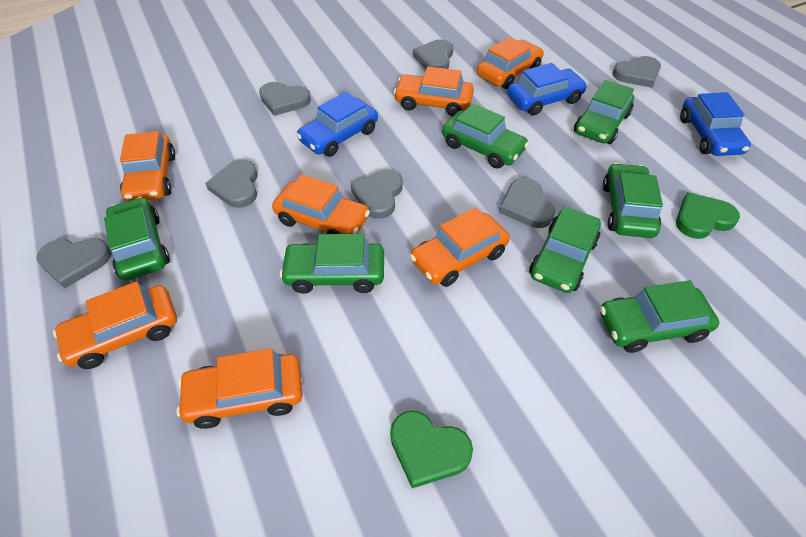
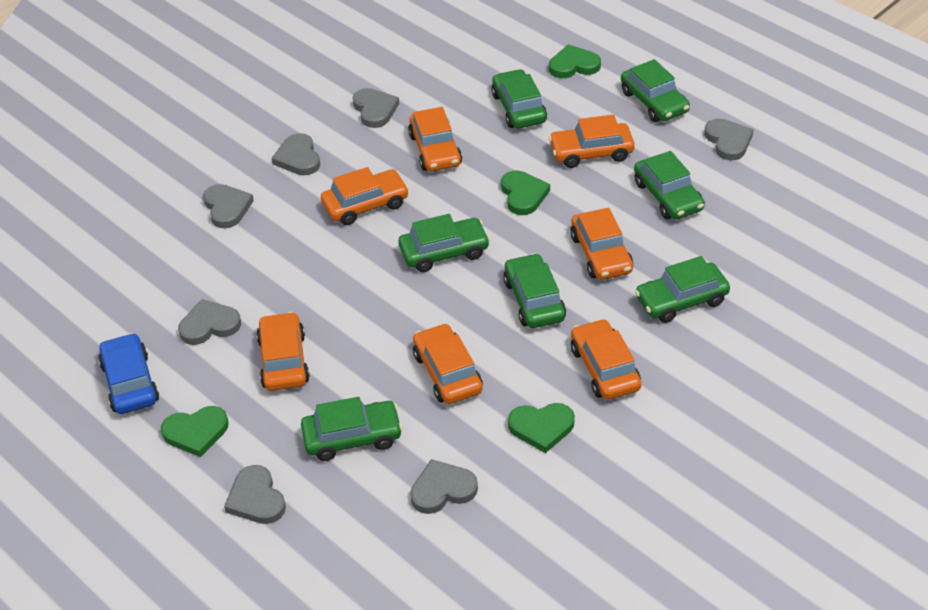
blue car: 3 -> 1
green heart: 2 -> 4

